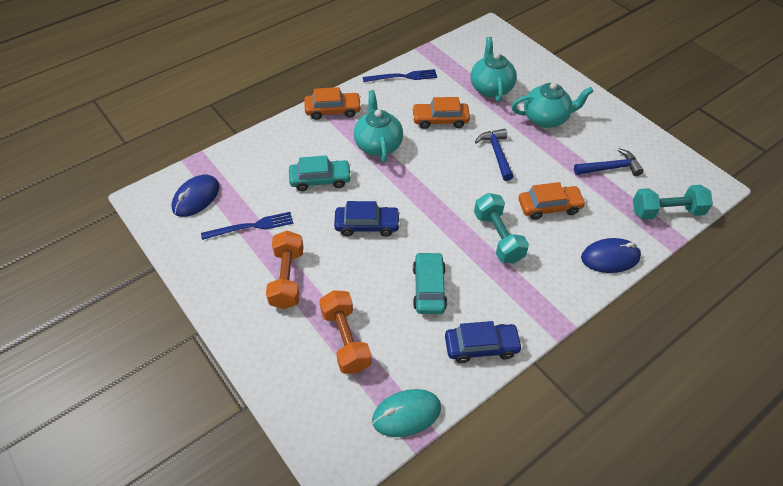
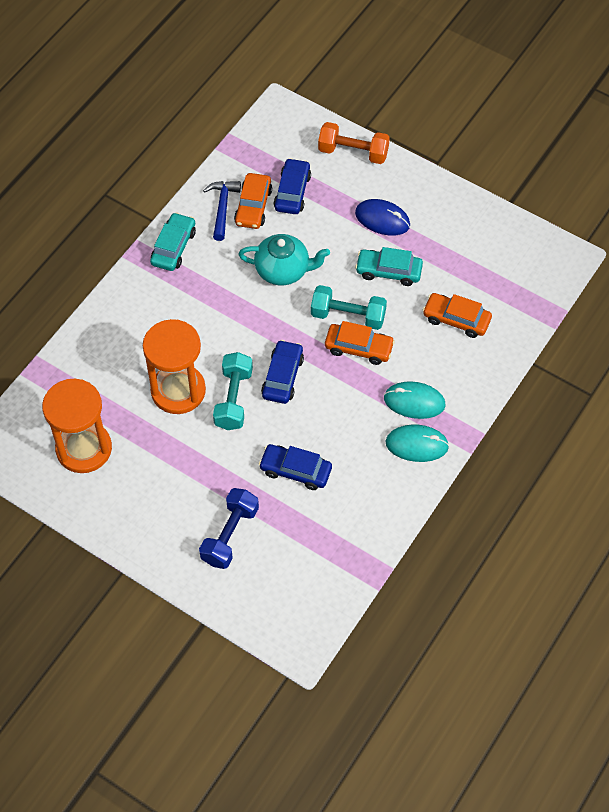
blue car: 2 -> 3
blue dumbbell: 0 -> 1
blue fork: 2 -> 0
blue hammer: 2 -> 1
blue mouse: 2 -> 1
orange dumbbell: 2 -> 1
orange hourglass: 0 -> 2
turquoise mouse: 1 -> 2
turquoise teapot: 3 -> 1

